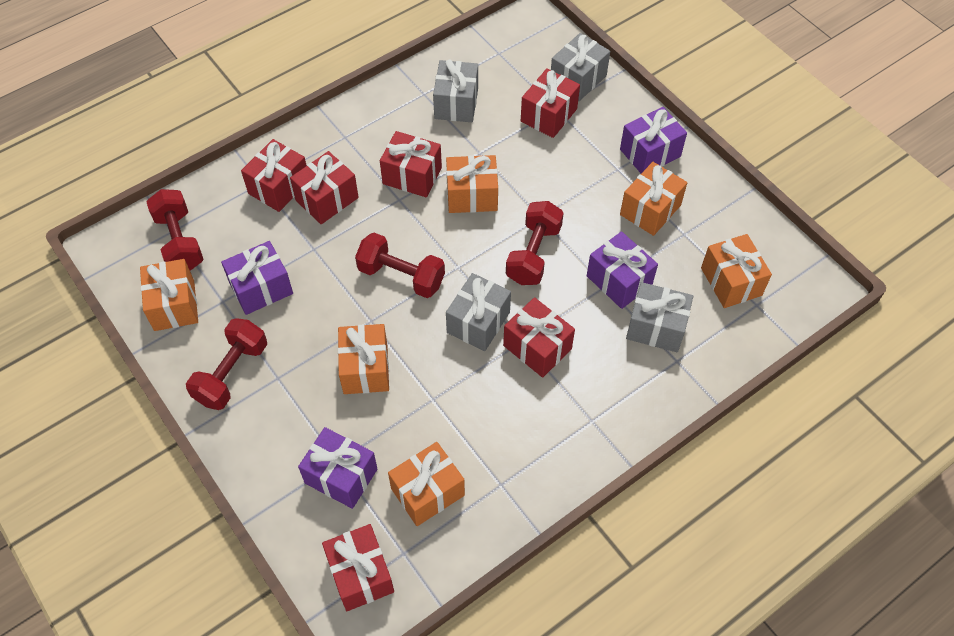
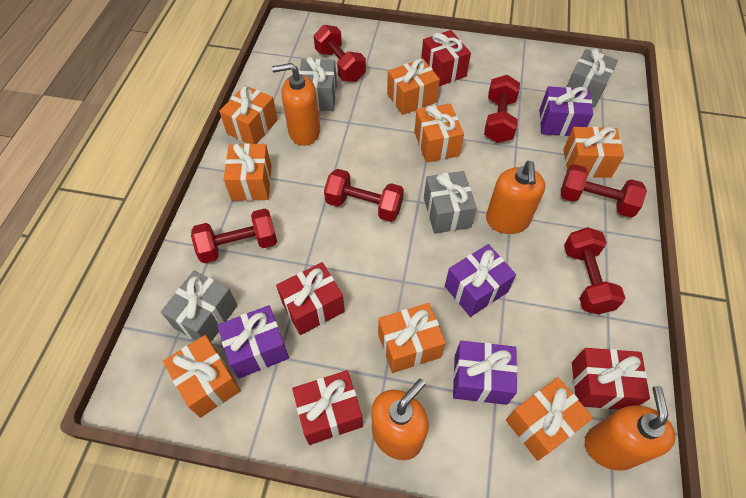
orange gift: 6 -> 8
orange soap dispenser: 0 -> 4
red dumbbell: 4 -> 6
red gift: 6 -> 4

